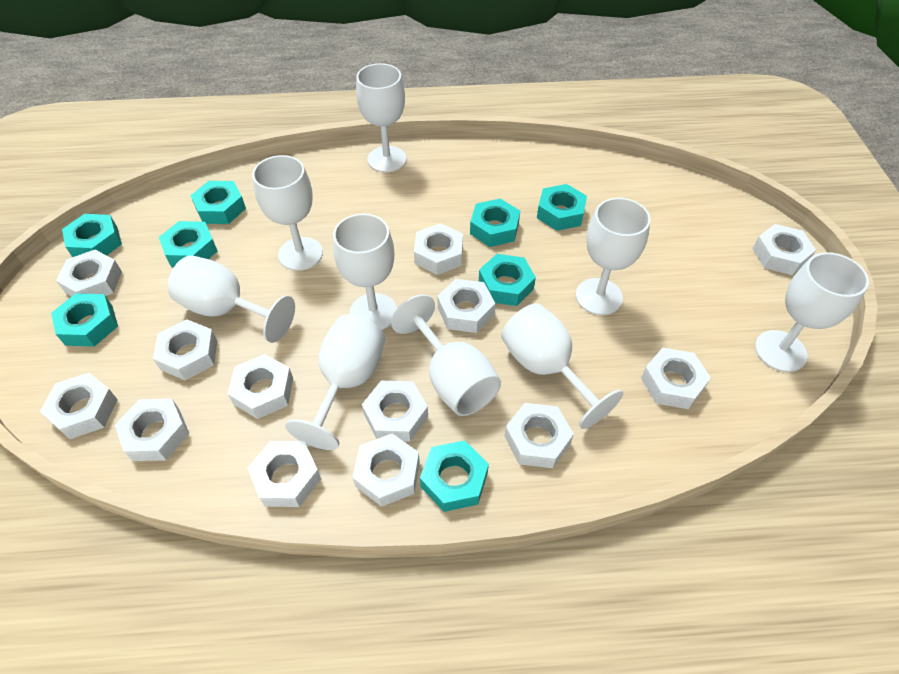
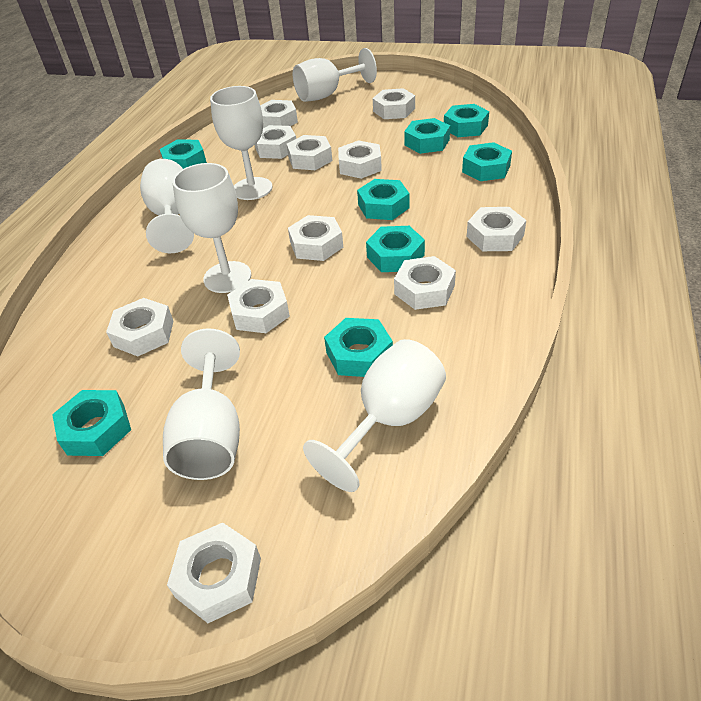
white goblet: 9 -> 6
white nut: 13 -> 11

